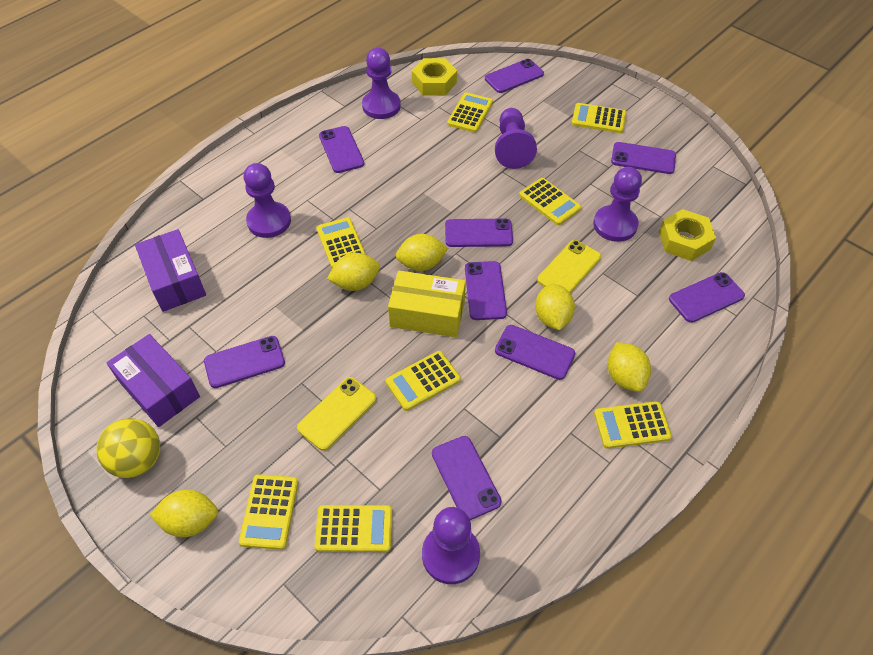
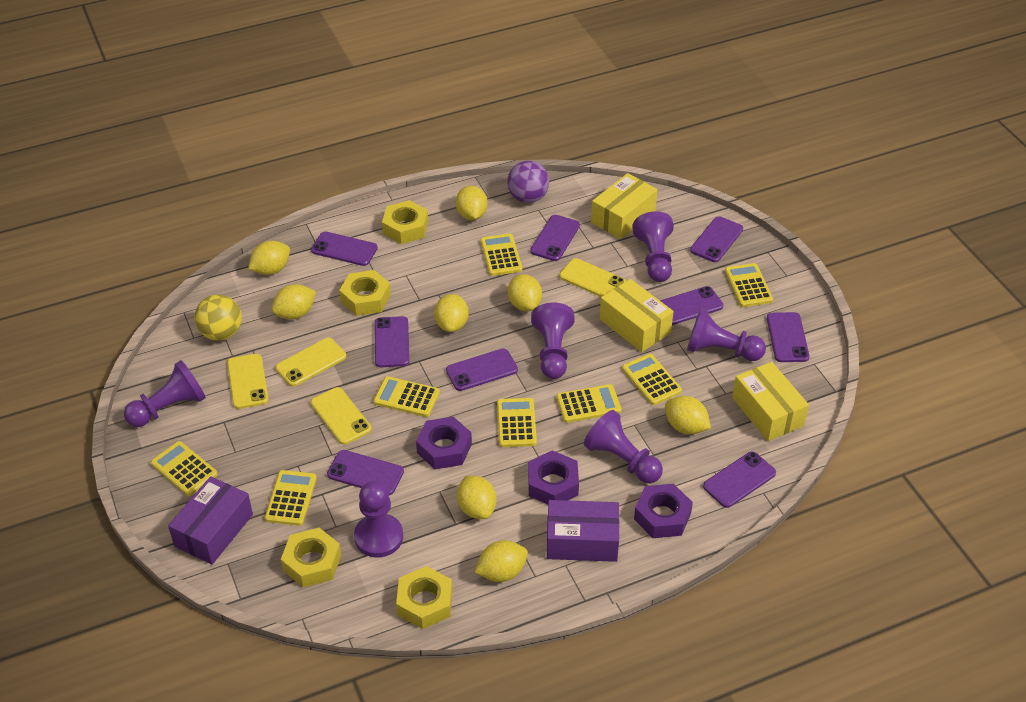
purple ball: 0 -> 1
purple nut: 0 -> 3
purple pawn: 5 -> 6
yellow box: 1 -> 3
yellow lemon: 5 -> 8
yellow nut: 2 -> 4
yellow phone: 2 -> 4

